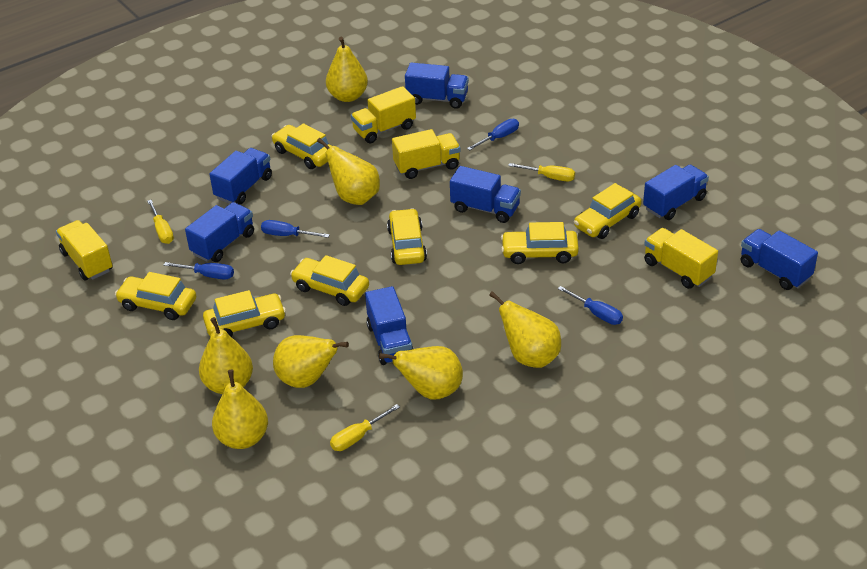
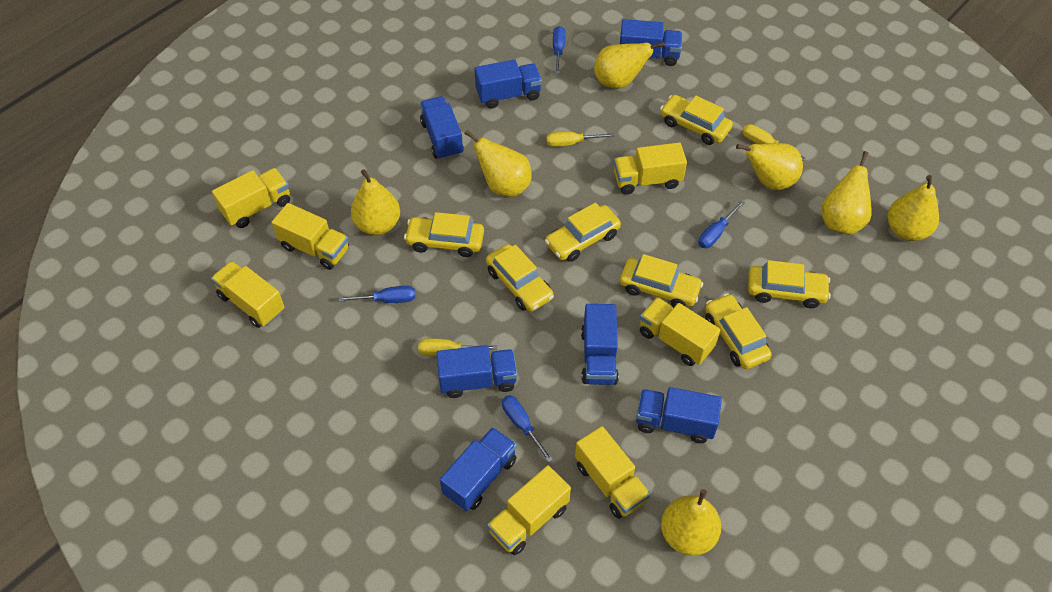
yellow truck: 4 -> 7

